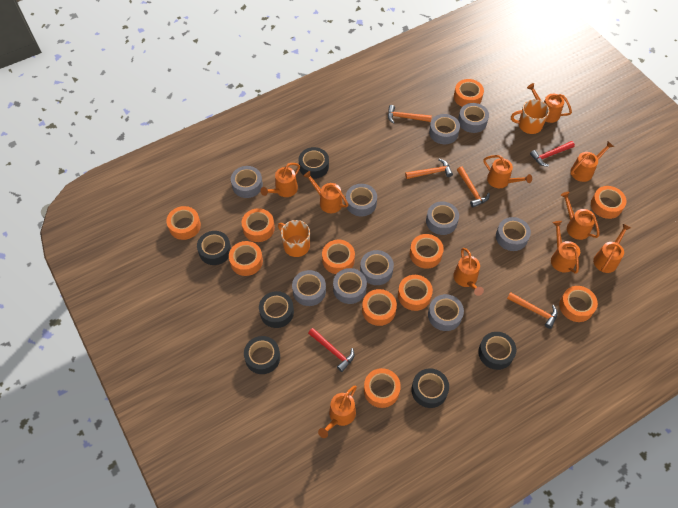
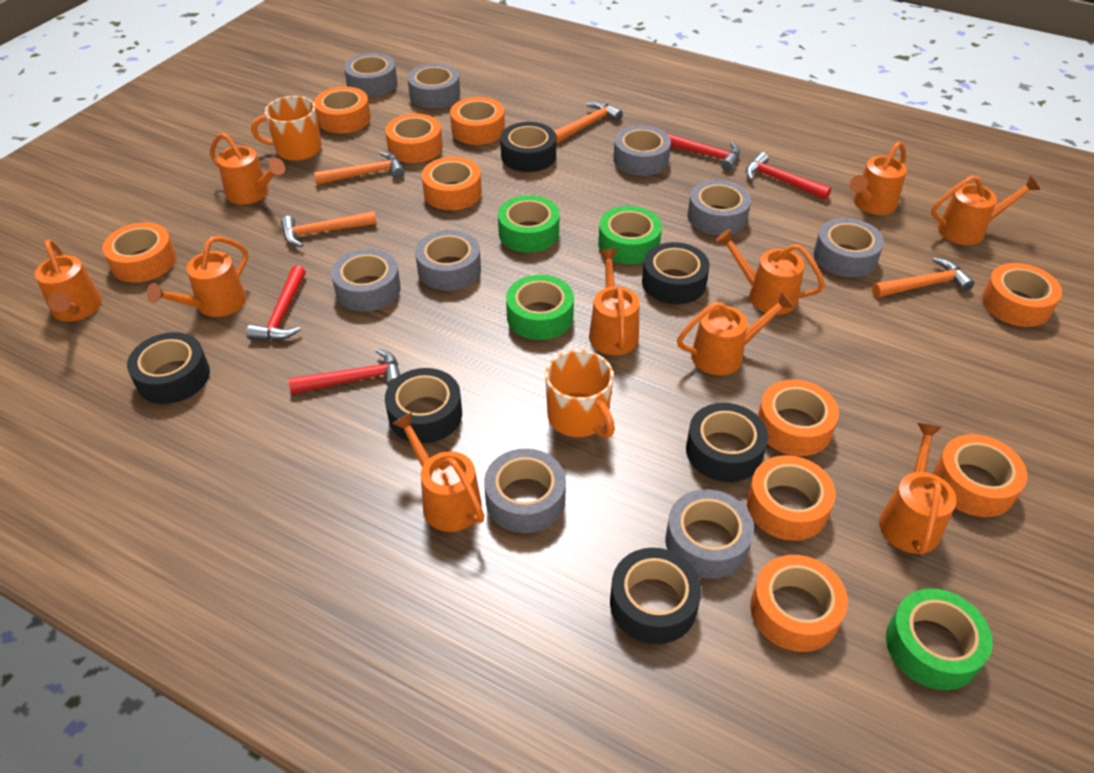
green tape: 0 -> 4
grey tape: 10 -> 9
orange tape: 11 -> 10
red hammer: 2 -> 4

